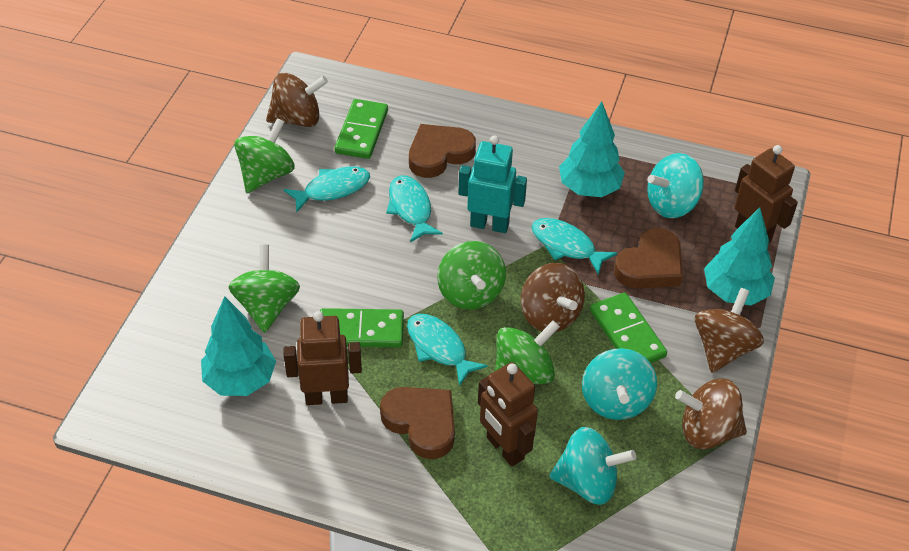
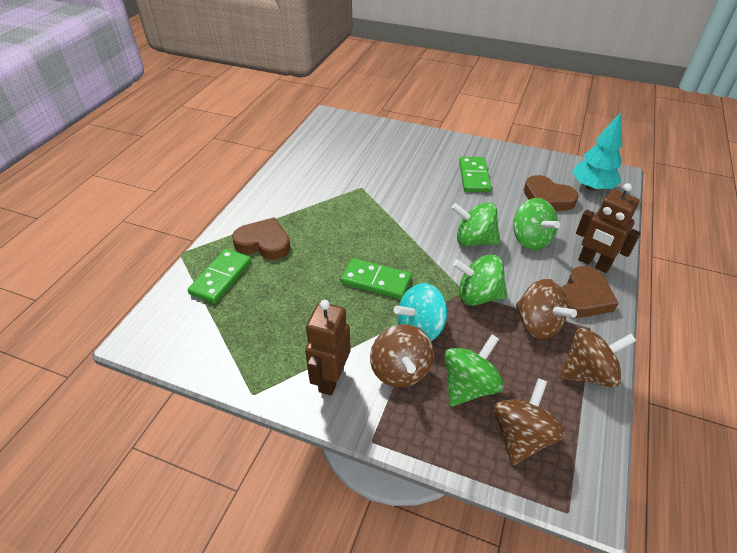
brown robot: 3 -> 2
turquoise fish: 4 -> 0
turquoise robot: 1 -> 0
turquoise spinning top: 3 -> 1
turquoise tree: 3 -> 1

